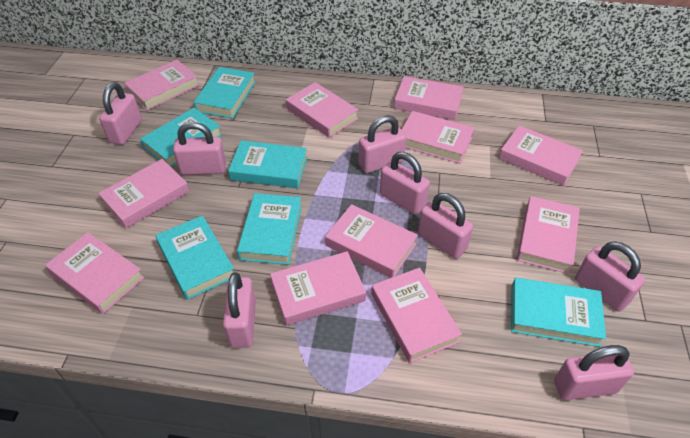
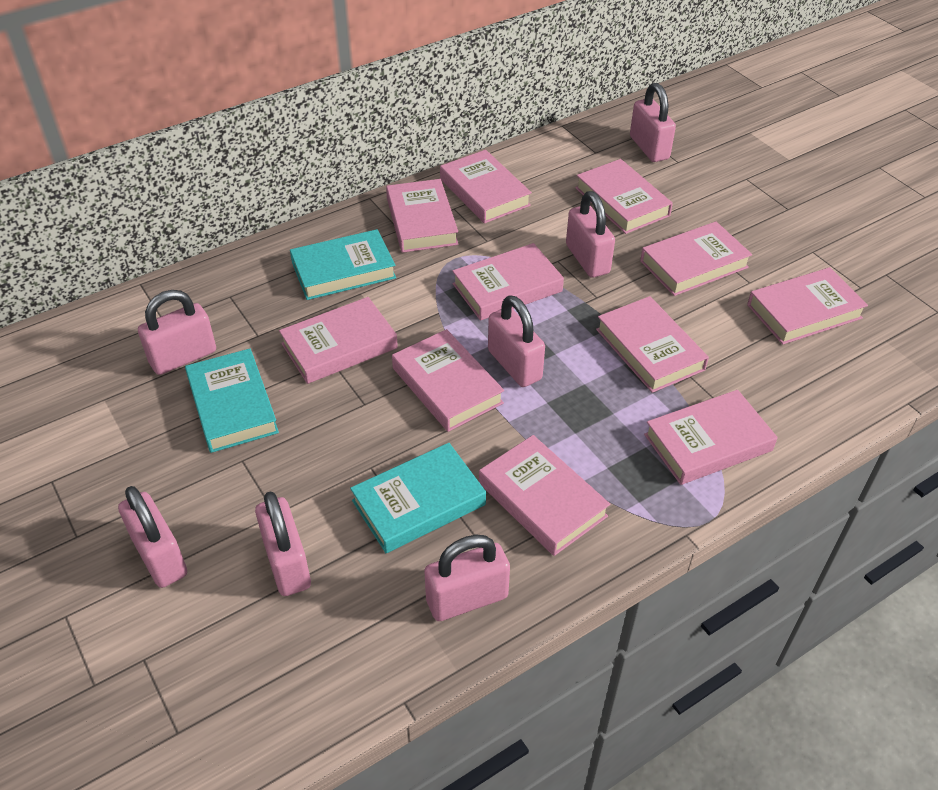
pink padlock: 8 -> 7
turquoise book: 6 -> 3

